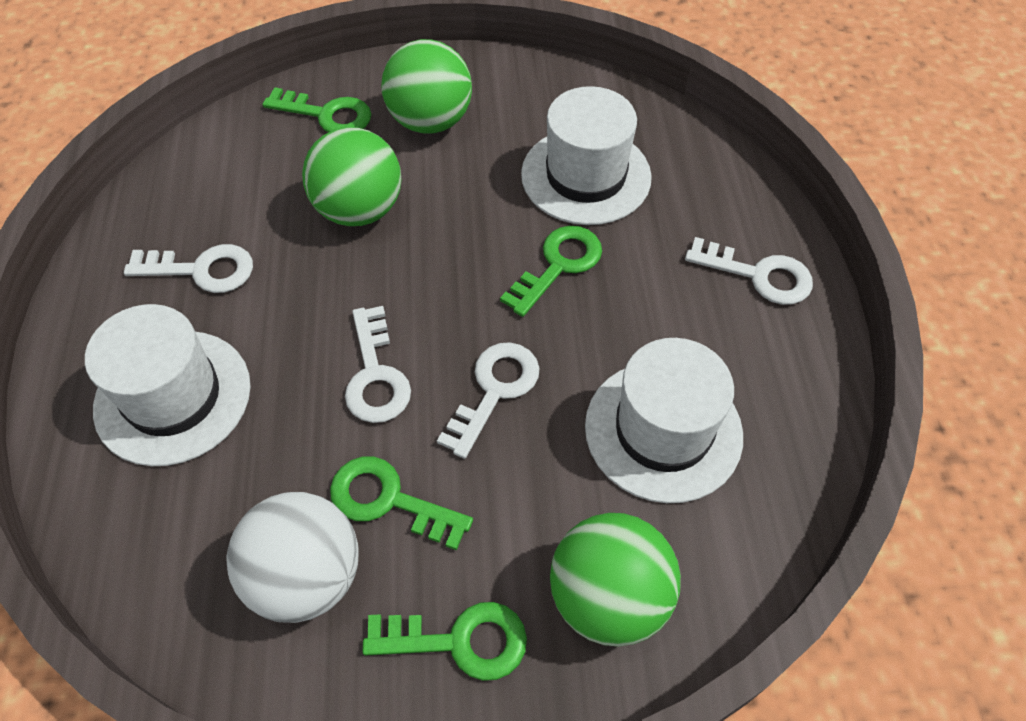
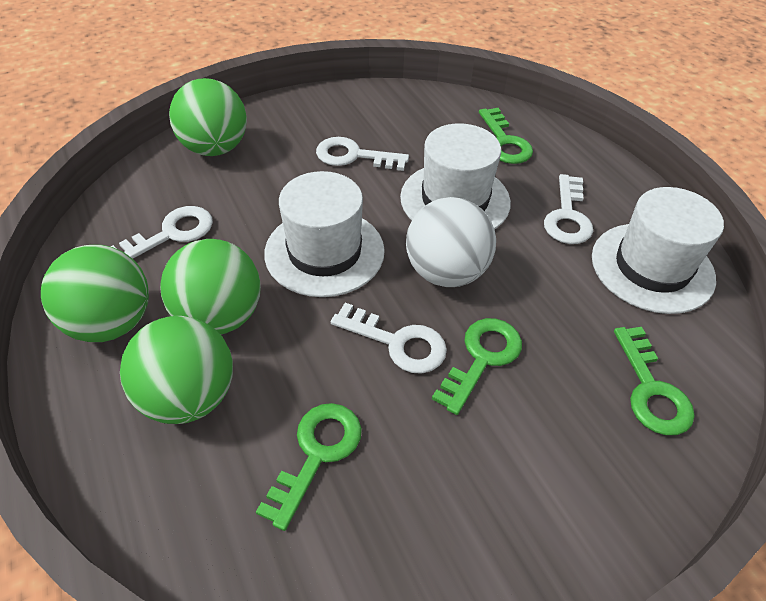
green ball: 3 -> 4

